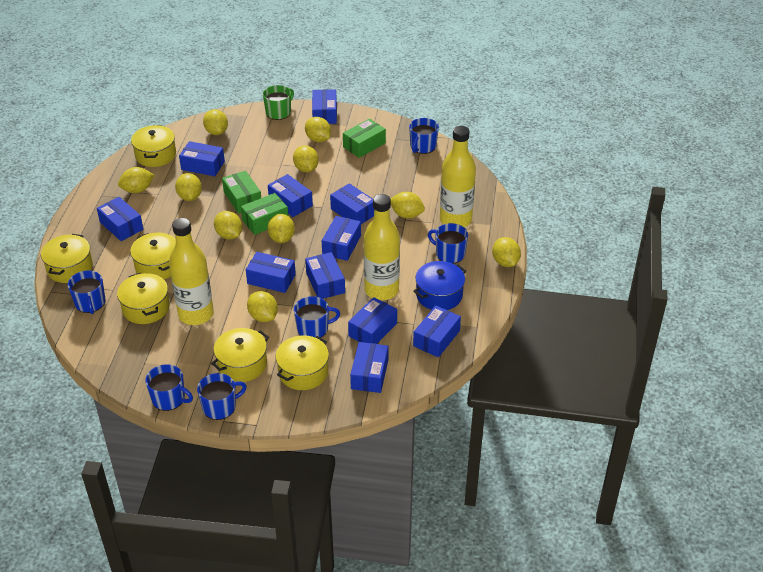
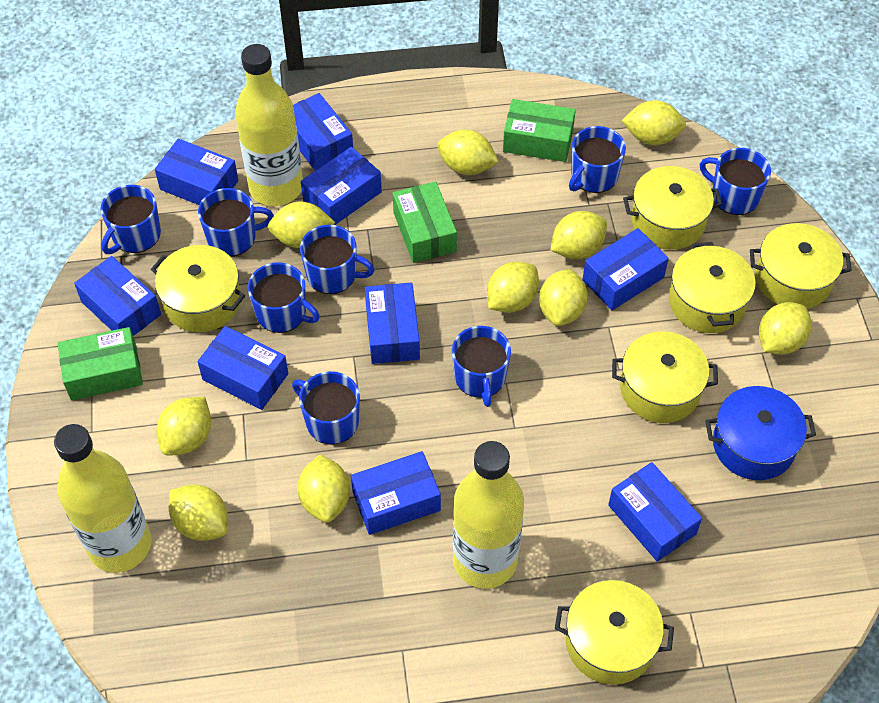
blue box: 11 -> 9
blue mug: 6 -> 8
green mug: 1 -> 0

